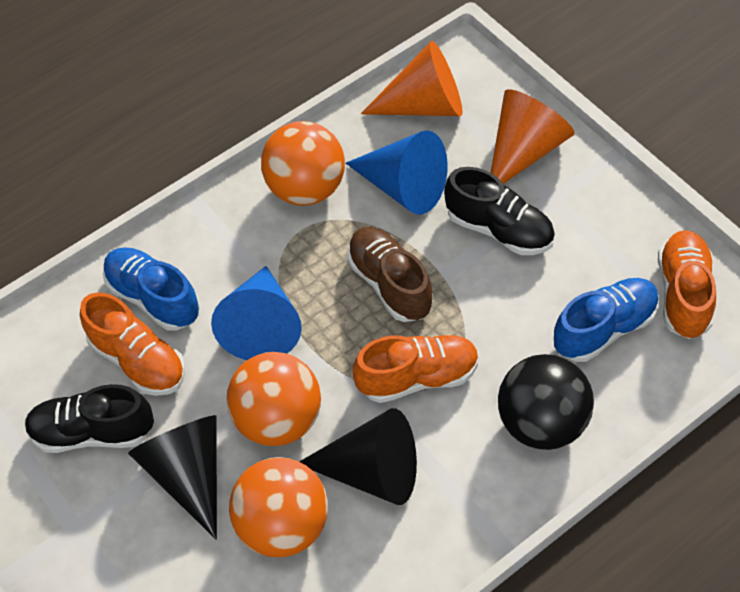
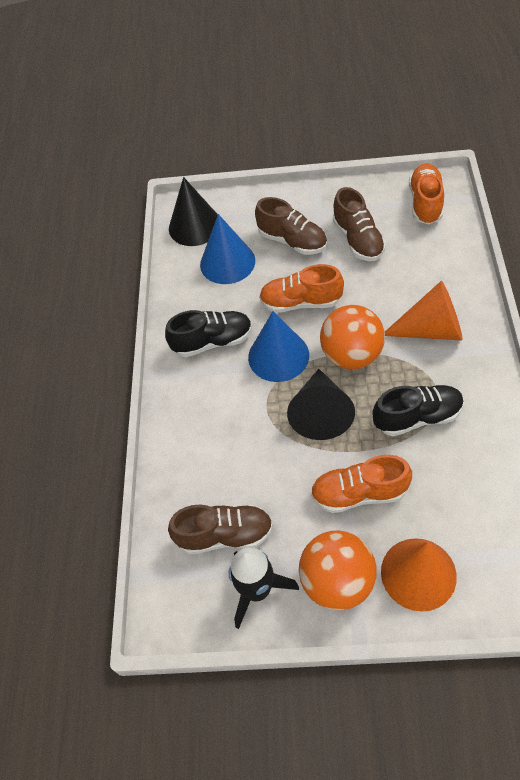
black ball: 1 -> 0
black rocket: 0 -> 1
blue shoe: 2 -> 0
brown shoe: 1 -> 3
orange ball: 3 -> 2

